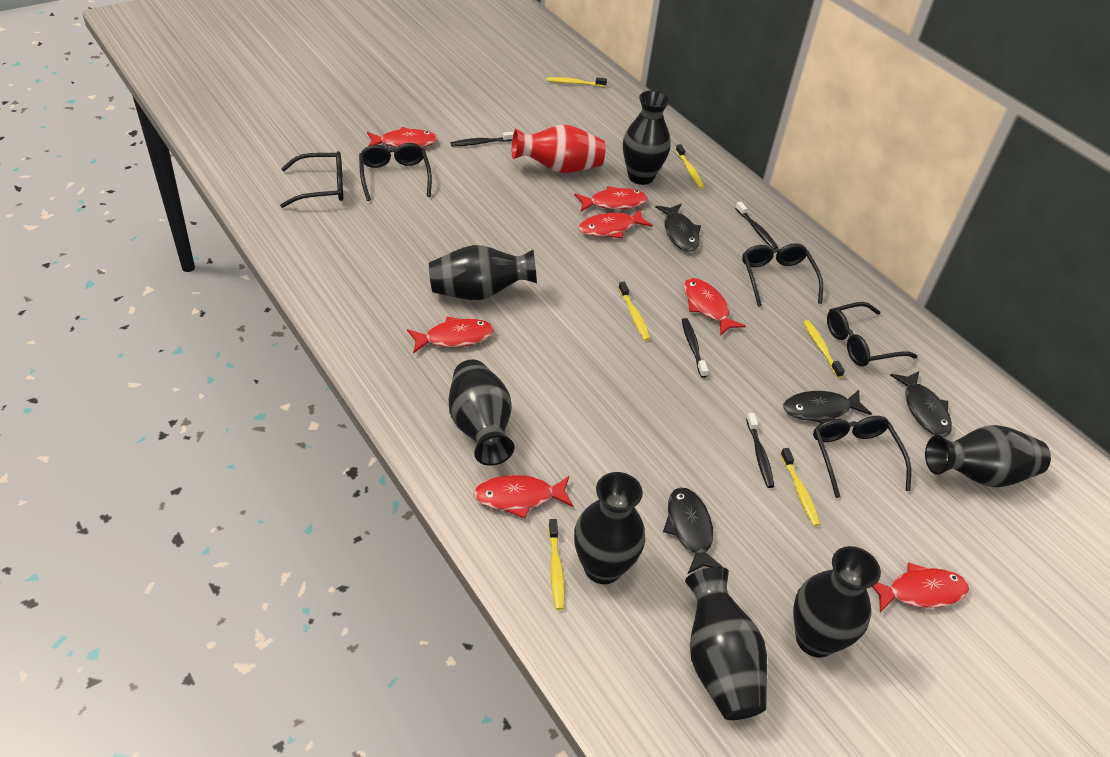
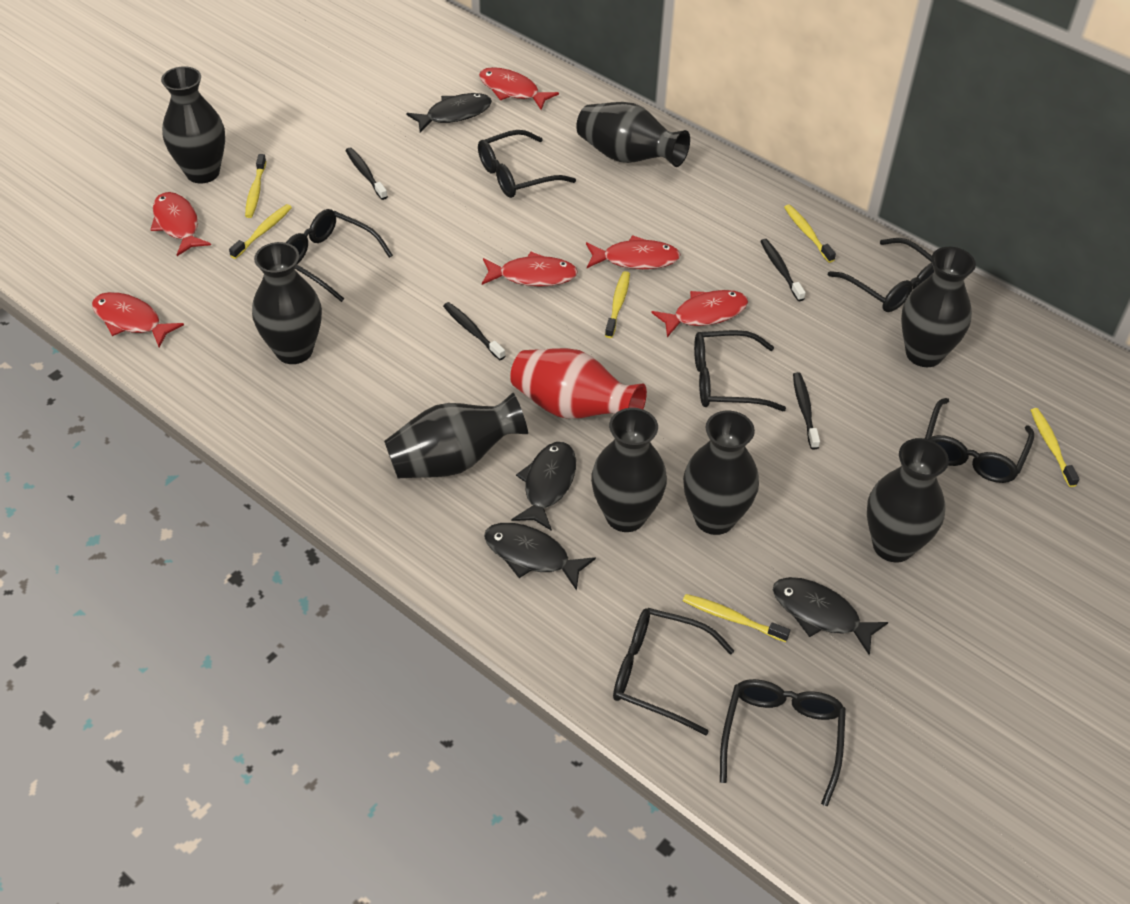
black glasses: 5 -> 7
black vase: 7 -> 8
red fish: 7 -> 6

